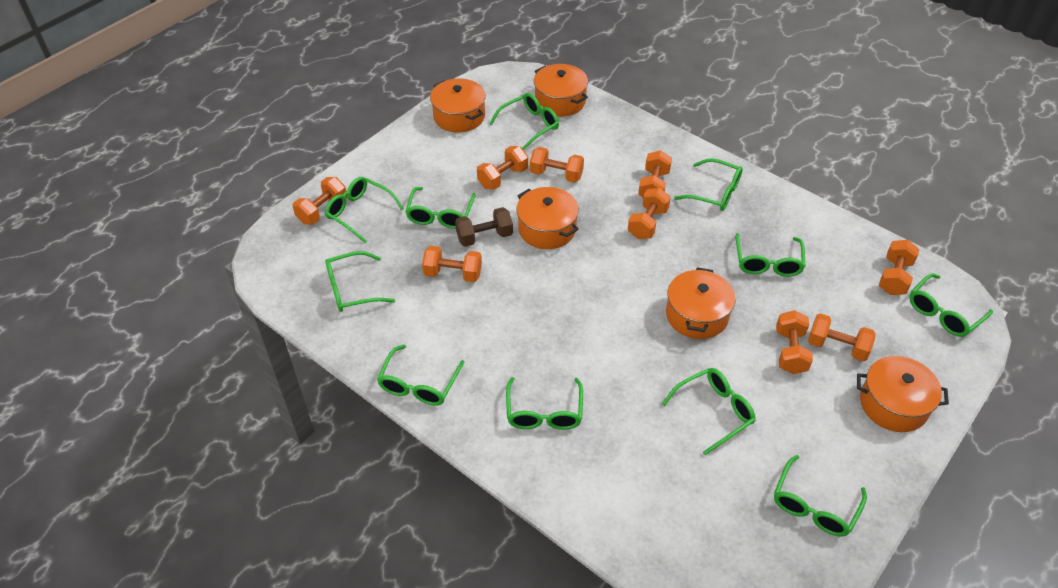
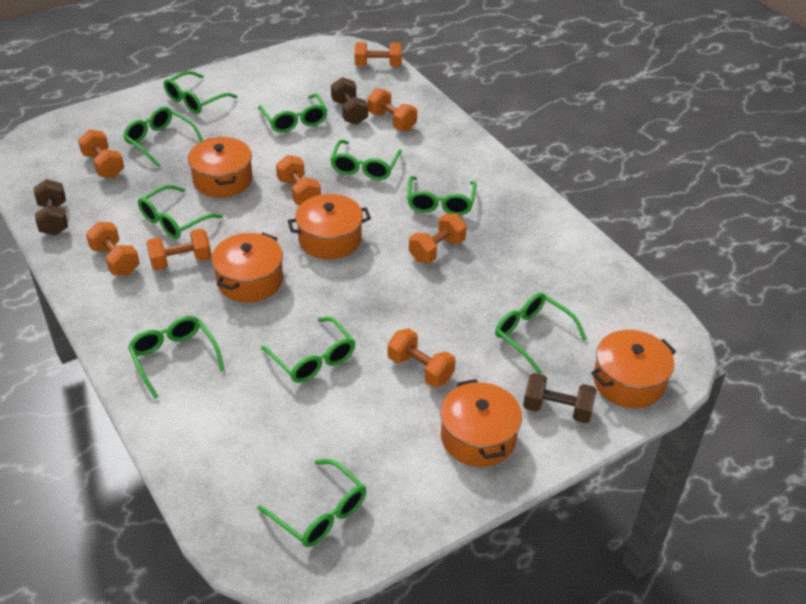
brown dumbbell: 1 -> 3
green glasses: 11 -> 10
orange dumbbell: 9 -> 8

